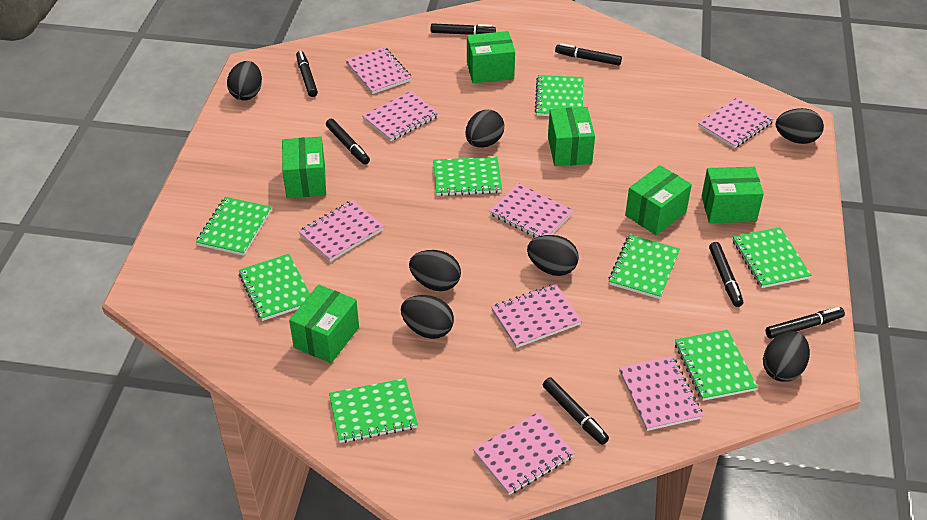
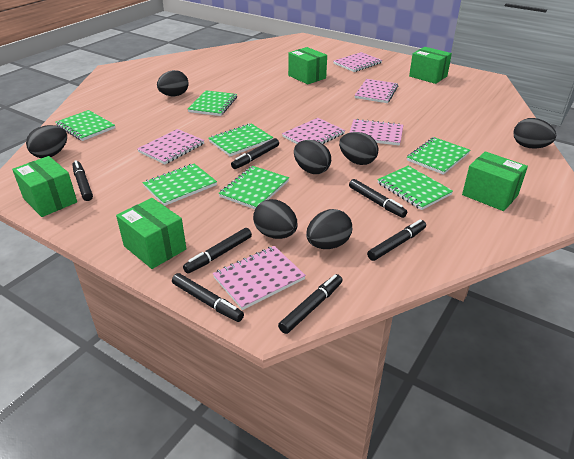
green box: 6 -> 5
green notebook: 8 -> 7
pink notebook: 8 -> 6

